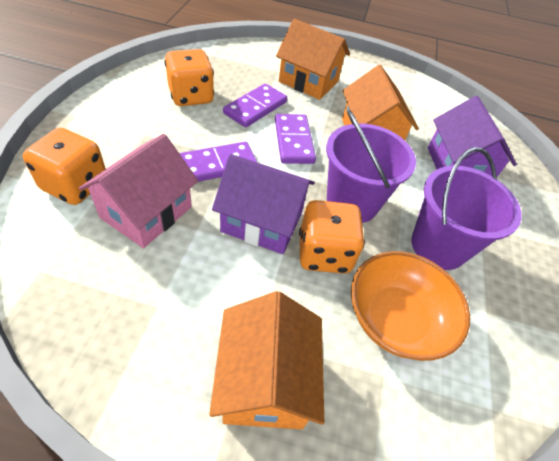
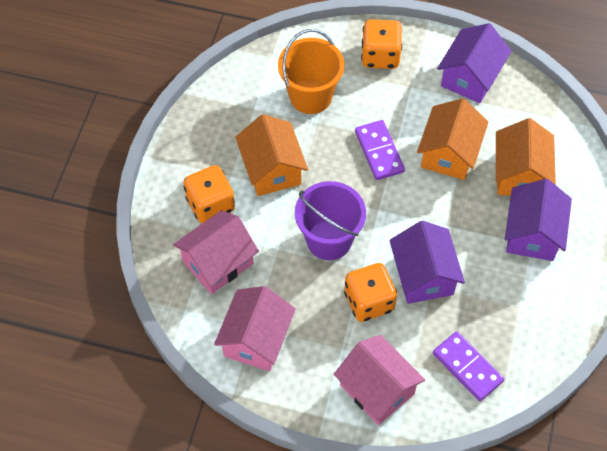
orange bowl: 1 -> 0
orange bucket: 0 -> 1
pink house: 1 -> 3
purple bucket: 2 -> 1
purple domino: 3 -> 2
purple house: 2 -> 3

